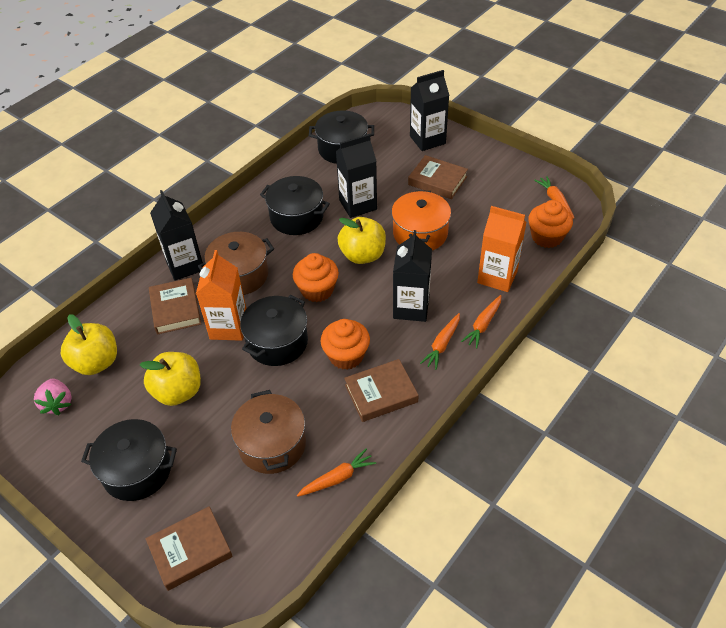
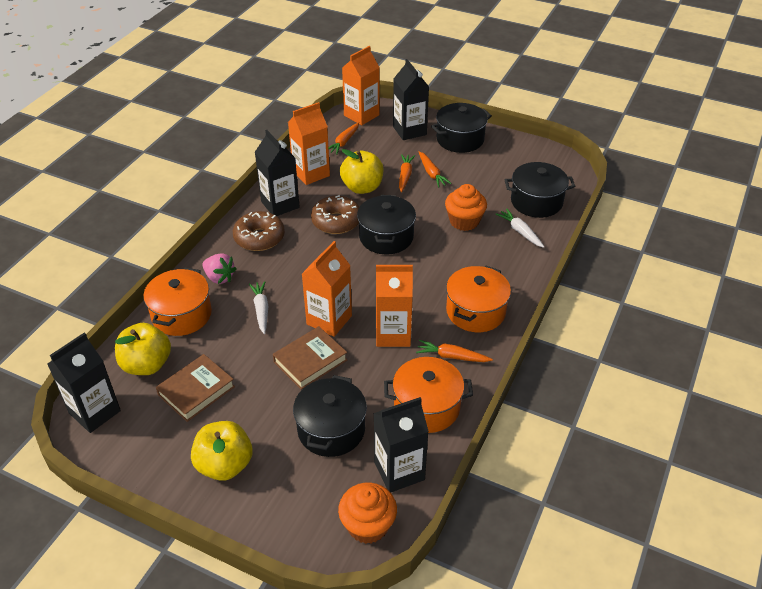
brown book: 4 -> 2
brown donut: 0 -> 2
brown pot: 2 -> 0
orange carton: 2 -> 4
orange cupcake: 3 -> 2
orange pot: 1 -> 3
white carrot: 0 -> 2

